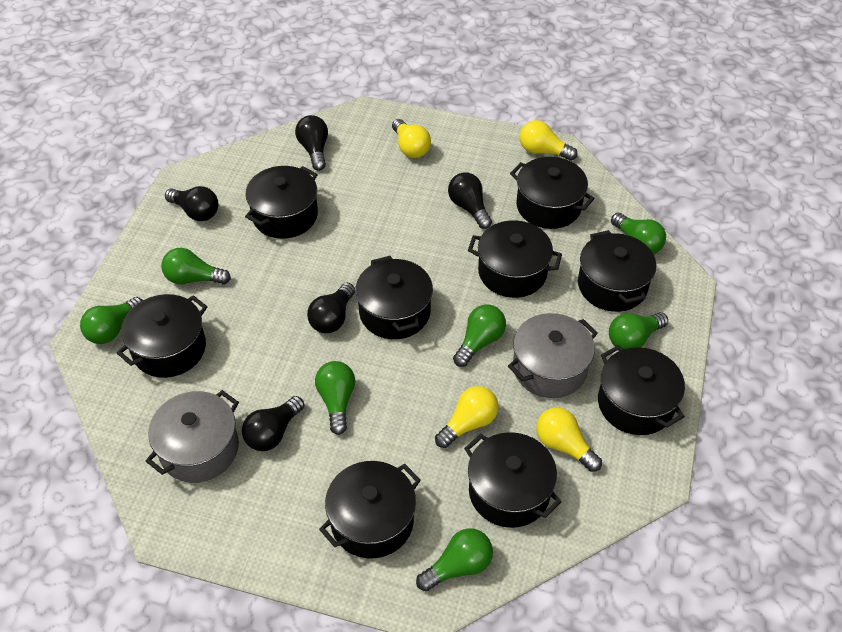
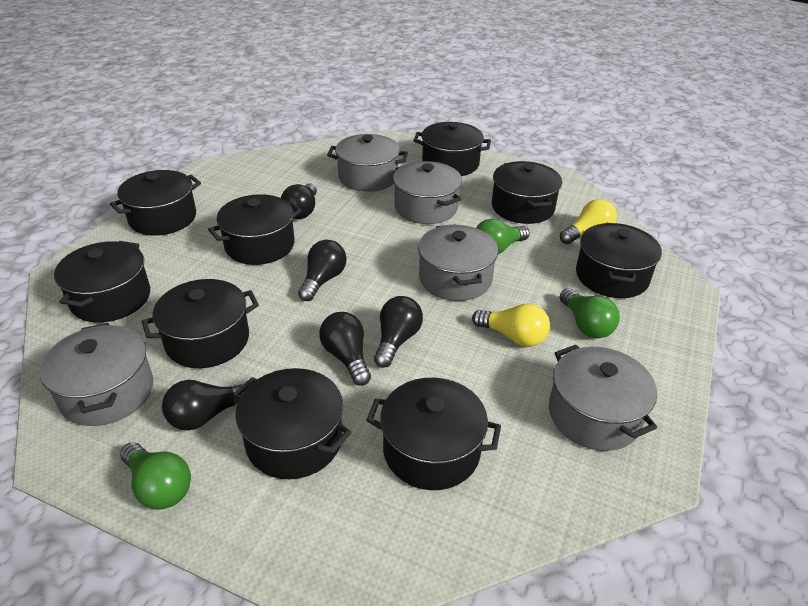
green light bulb: 7 -> 3
grey pot: 2 -> 5
yellow light bulb: 4 -> 2

